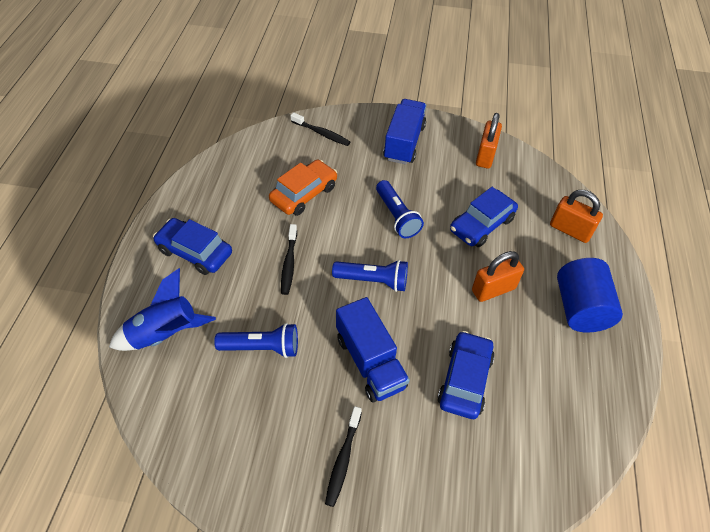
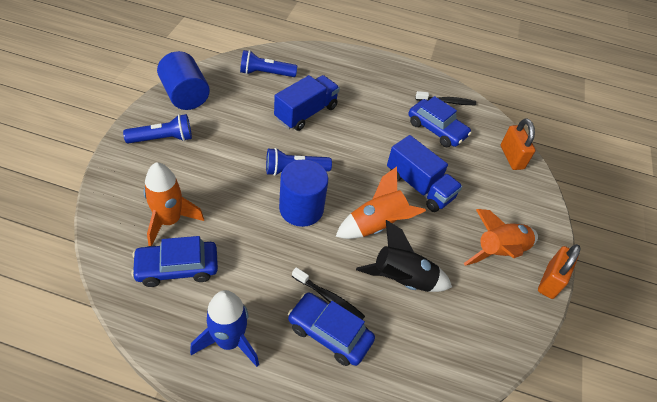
black rocket: 0 -> 1
black toothbrush: 3 -> 2
blue cylinder: 1 -> 2
orange car: 1 -> 0
orange padlock: 3 -> 2
orange rocket: 0 -> 3

